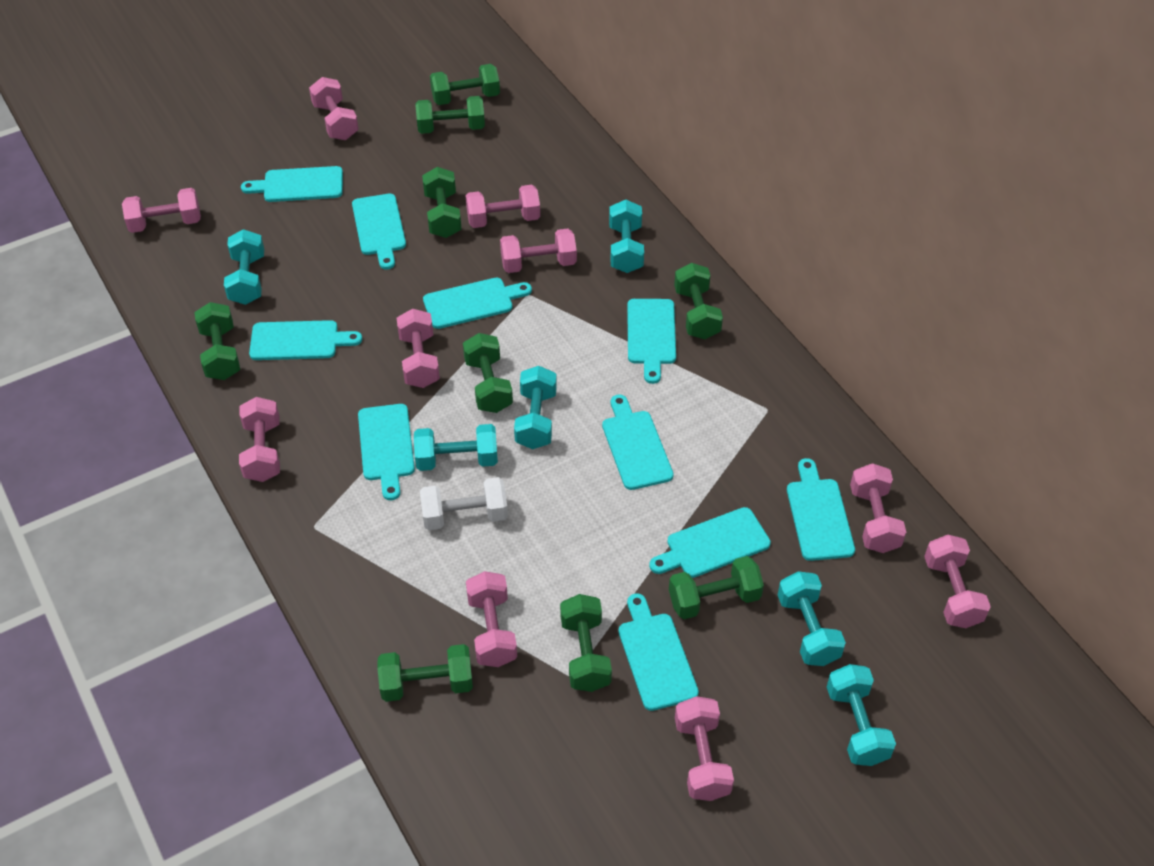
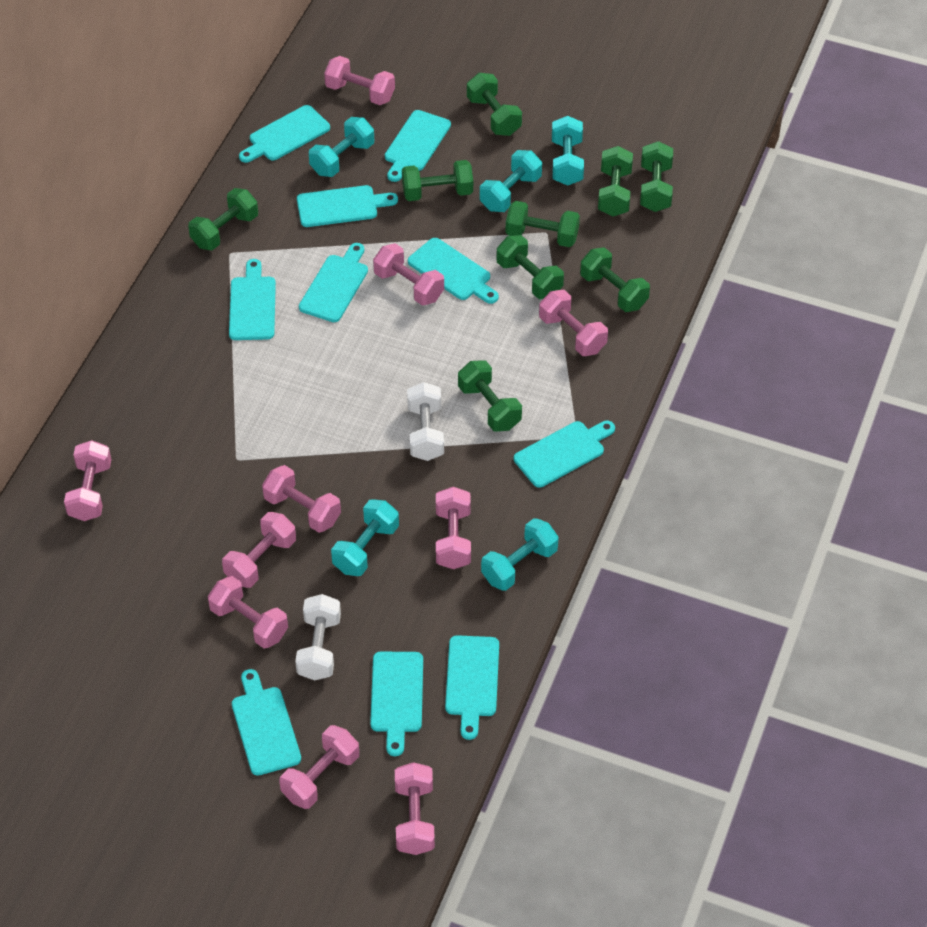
turquoise dumbbell: 6 -> 5
white dumbbell: 1 -> 2

